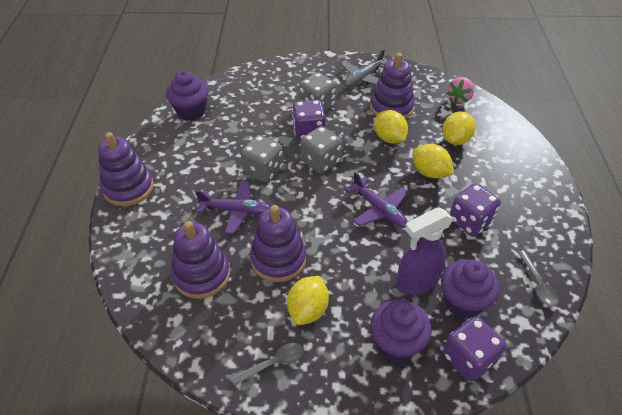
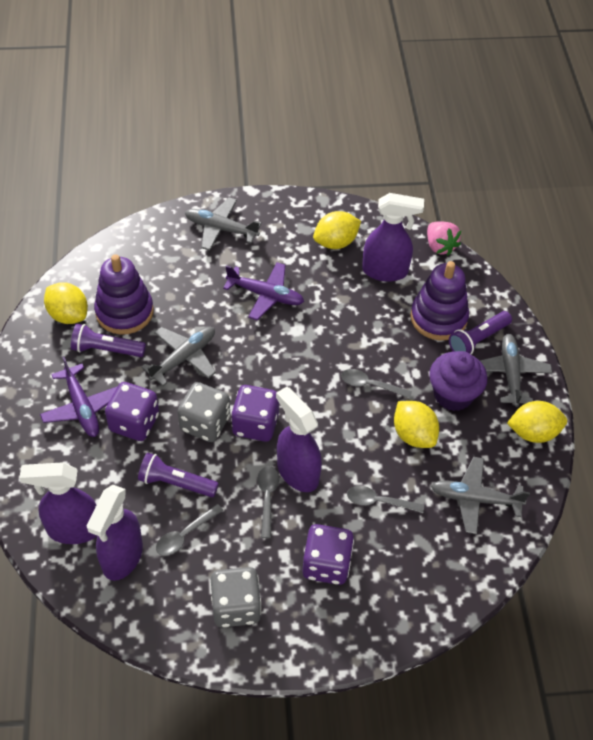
grey dice: 3 -> 2
grey plane: 1 -> 4
grey spoon: 2 -> 4
purple cupcake: 3 -> 1
purple flashlight: 0 -> 3
purple spray bottle: 1 -> 4
purple stacking toy: 4 -> 2

